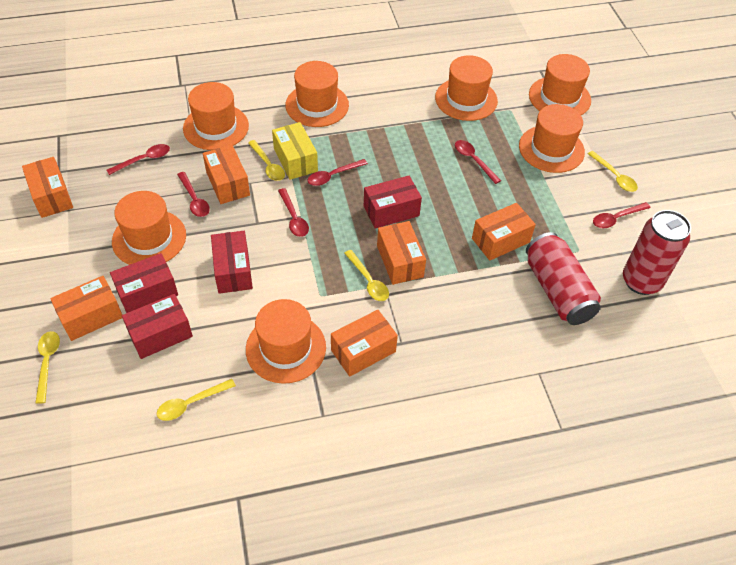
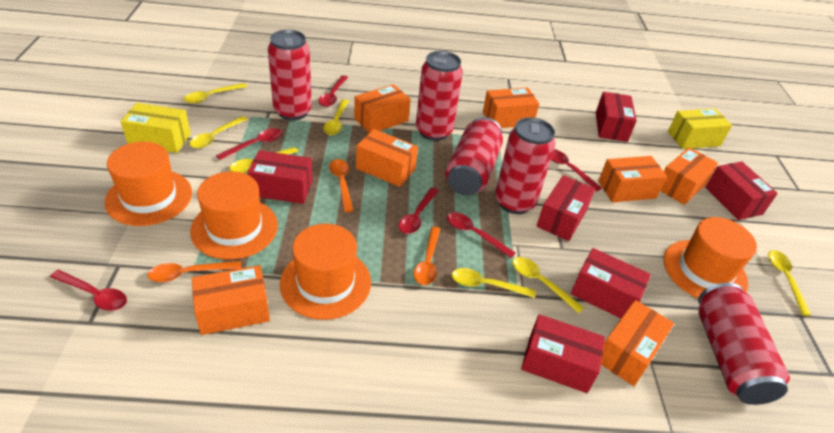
orange box: 6 -> 7
orange hat: 7 -> 4
orange spoon: 0 -> 3
red box: 4 -> 6
red can: 2 -> 5
yellow box: 1 -> 2
yellow spoon: 5 -> 7

